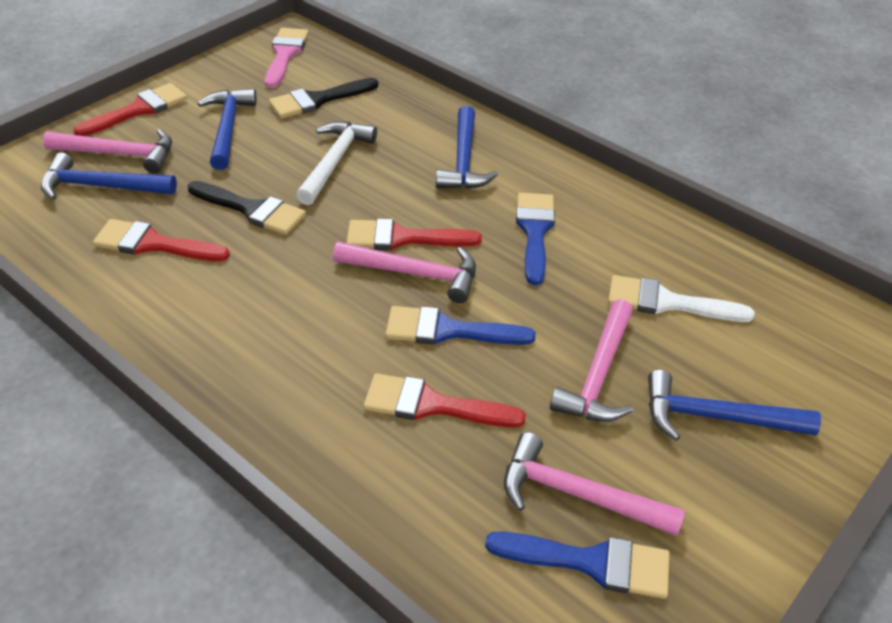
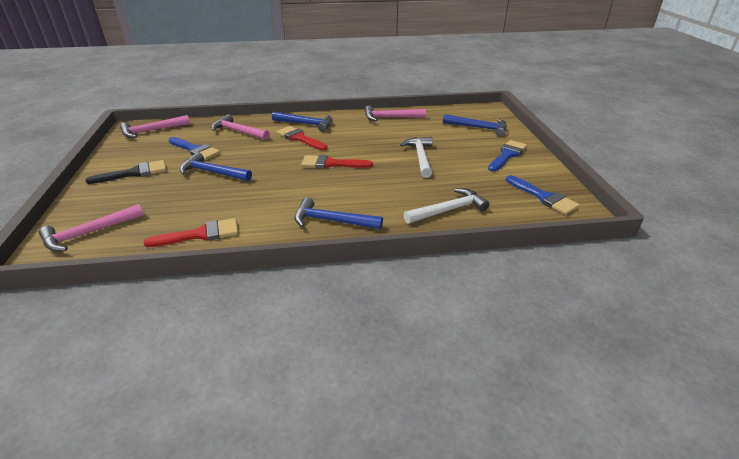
black brush: 2 -> 1
pink brush: 1 -> 0
red brush: 4 -> 3
white brush: 1 -> 0
white hammer: 1 -> 2

